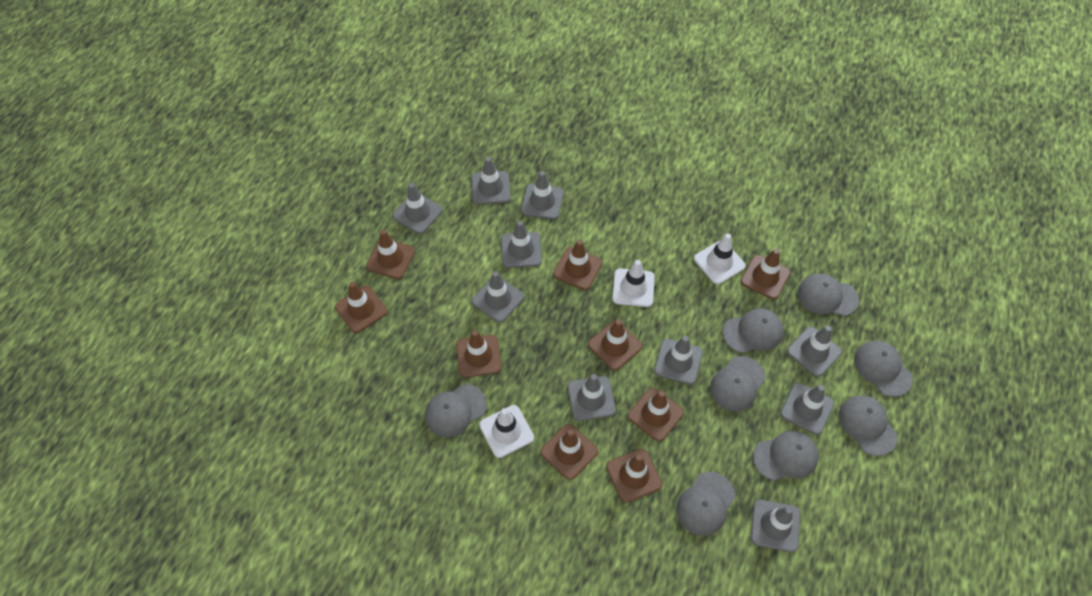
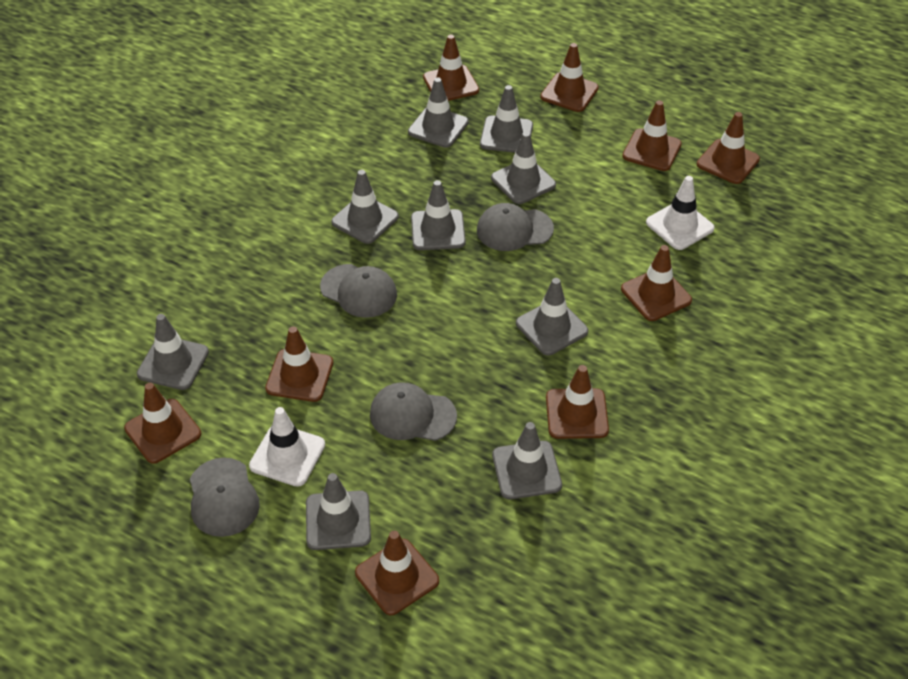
grey cap: 8 -> 4
grey traffic cone: 10 -> 9
white traffic cone: 3 -> 2

